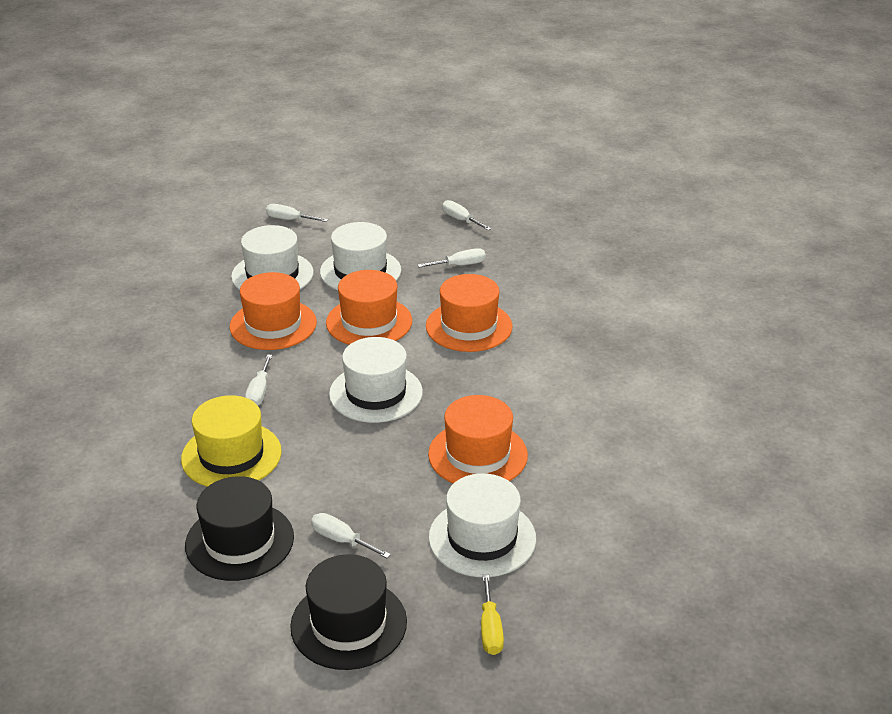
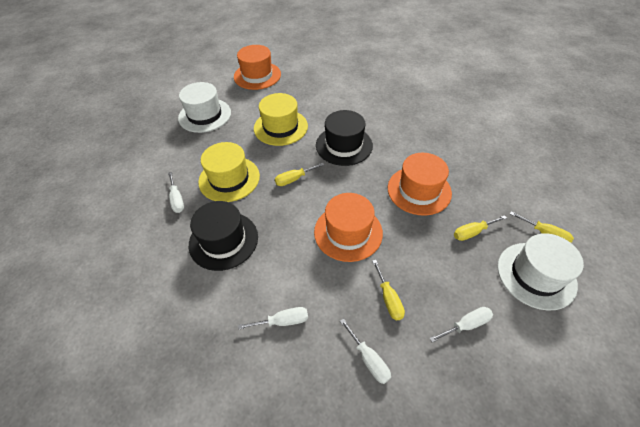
orange hat: 4 -> 3
white hat: 4 -> 2
white screwdriver: 5 -> 4
yellow hat: 1 -> 2
yellow screwdriver: 1 -> 4

